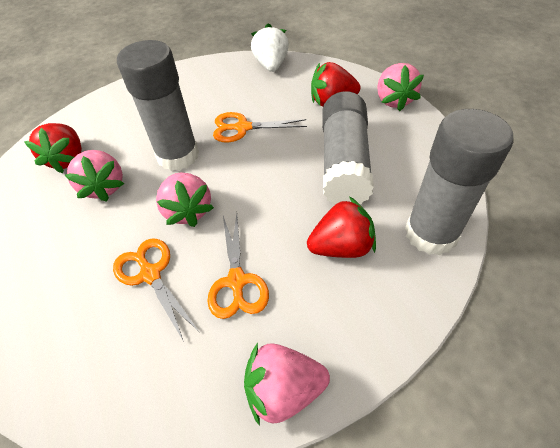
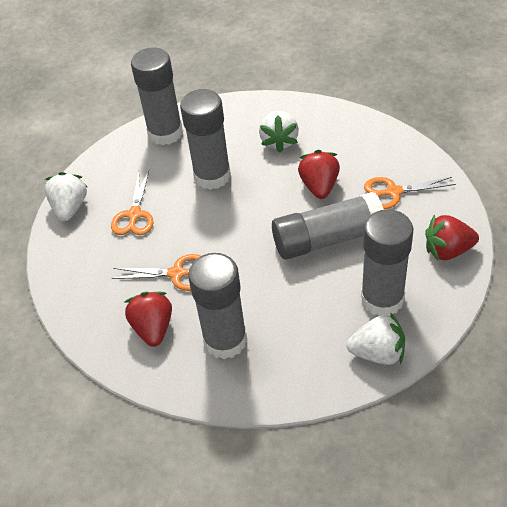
grey glue stick: 3 -> 5
pink strawberry: 4 -> 0
white strawberry: 1 -> 3

